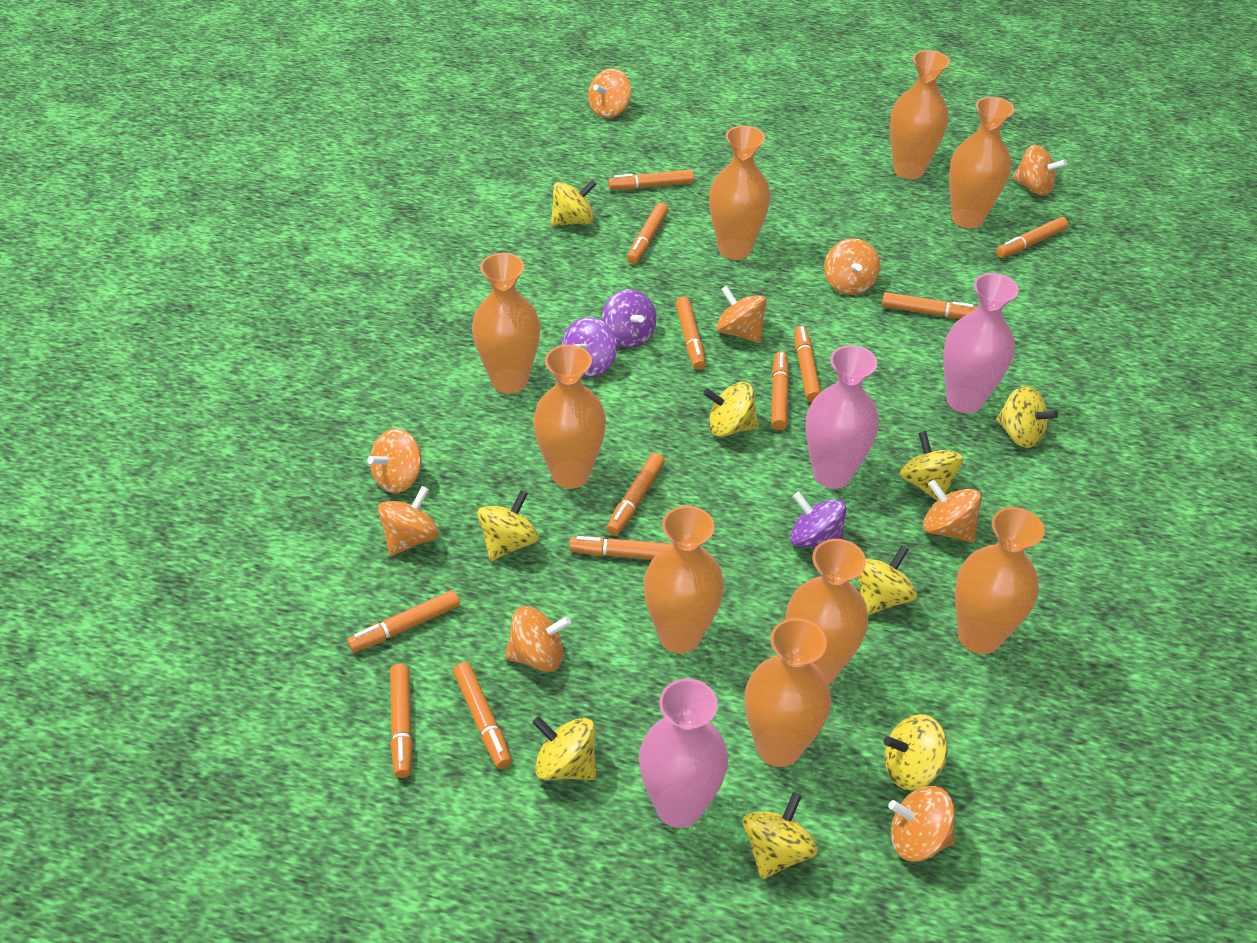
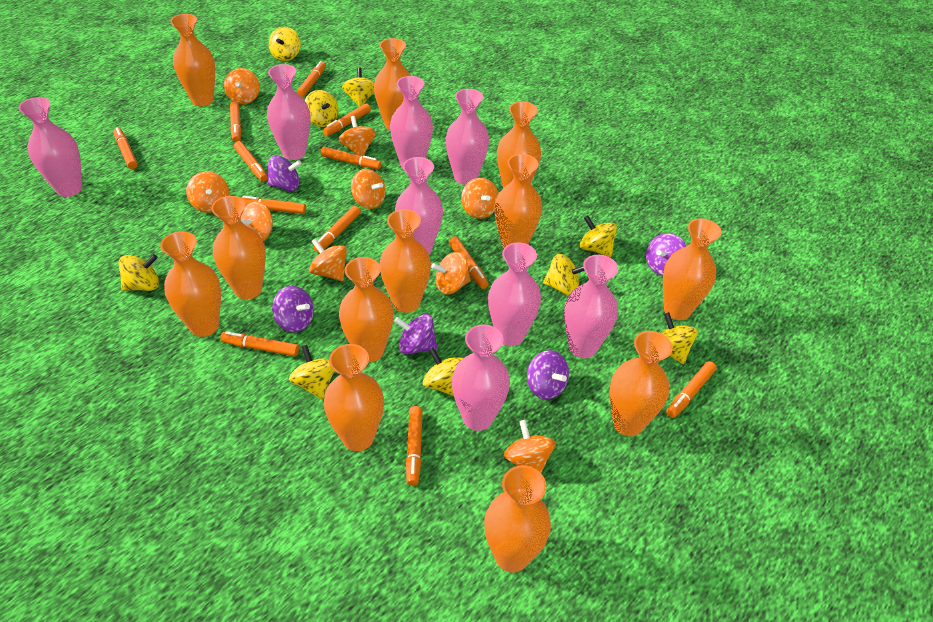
orange vase: 9 -> 12
pink vase: 3 -> 8
purple spinning top: 3 -> 5

